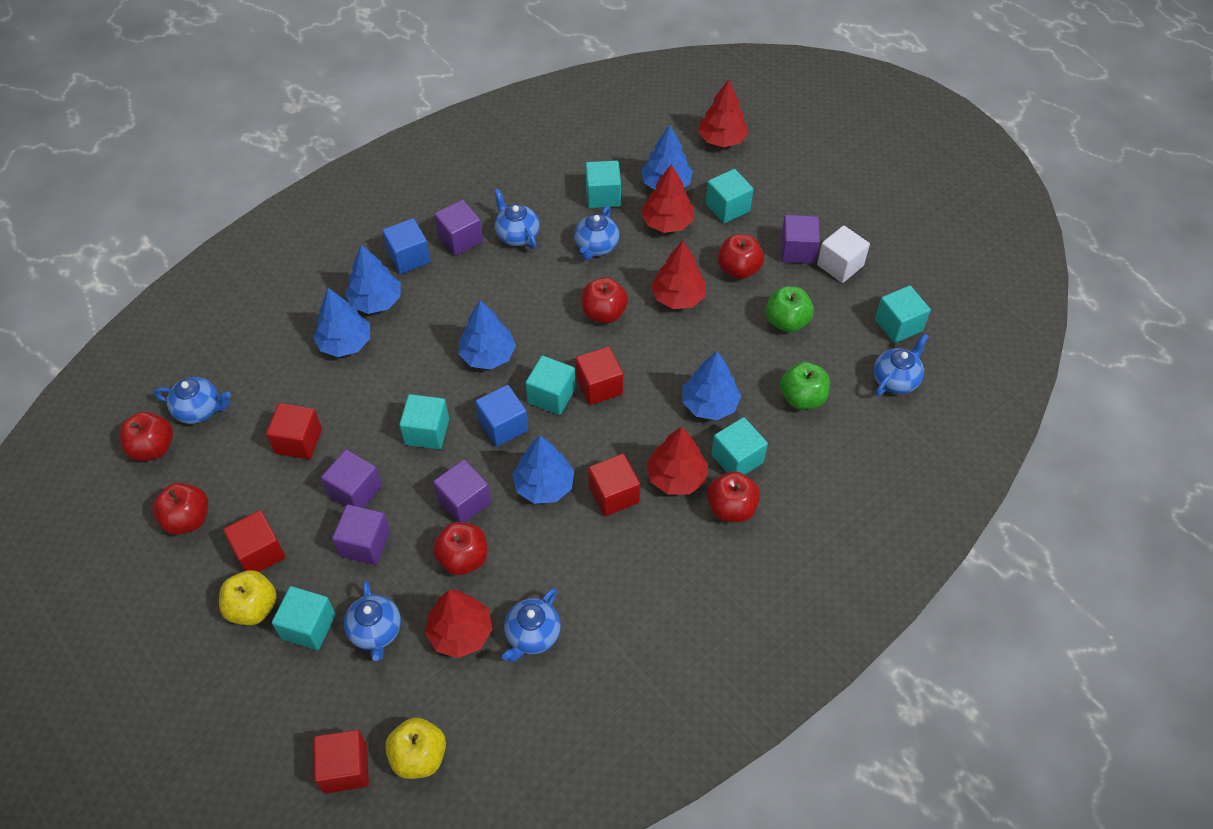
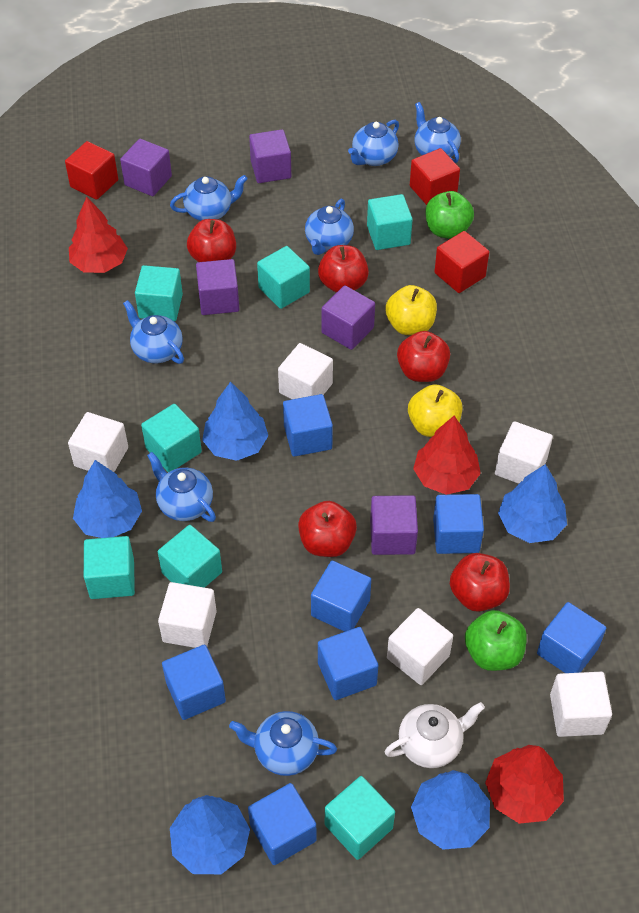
blue cube: 2 -> 7
blue teapot: 6 -> 7
blue tree: 6 -> 5
red apple: 6 -> 5
red cube: 5 -> 3
red tree: 5 -> 3
white cube: 1 -> 6
white teapot: 0 -> 1

